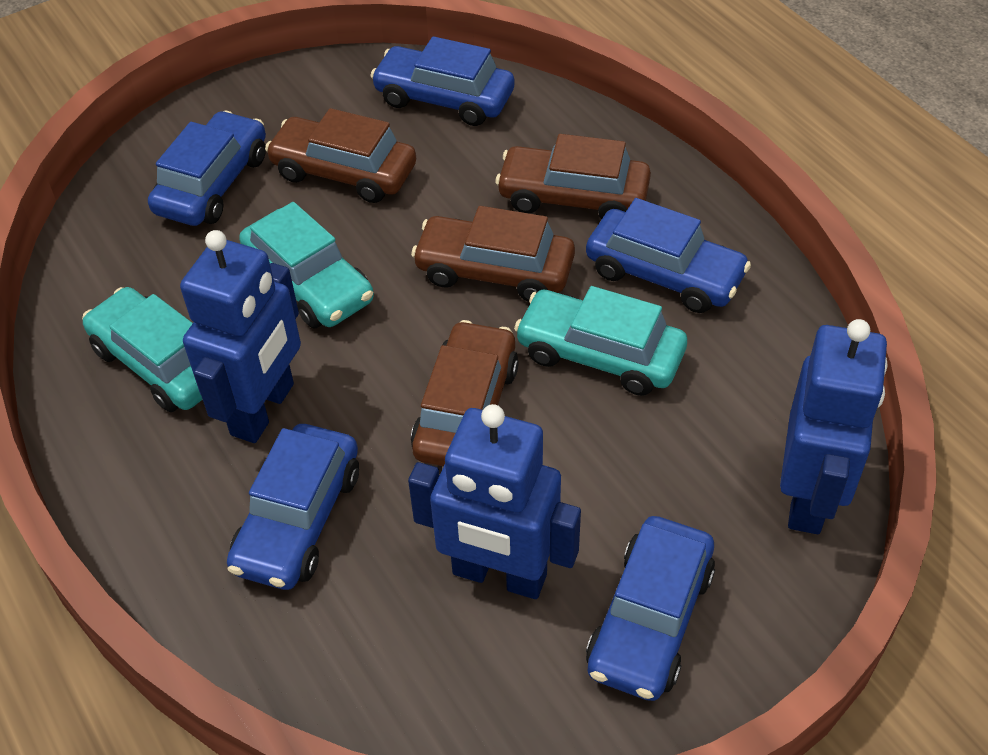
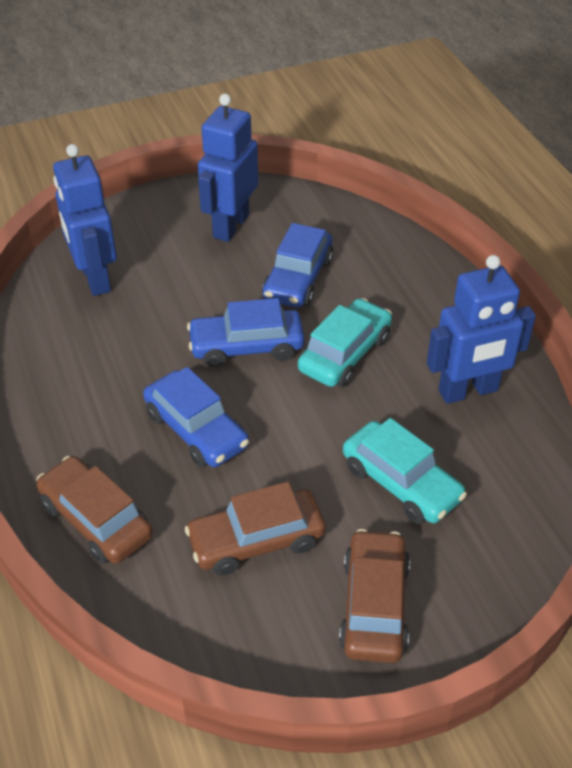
blue car: 5 -> 3
brown car: 4 -> 3
turquoise car: 3 -> 2

